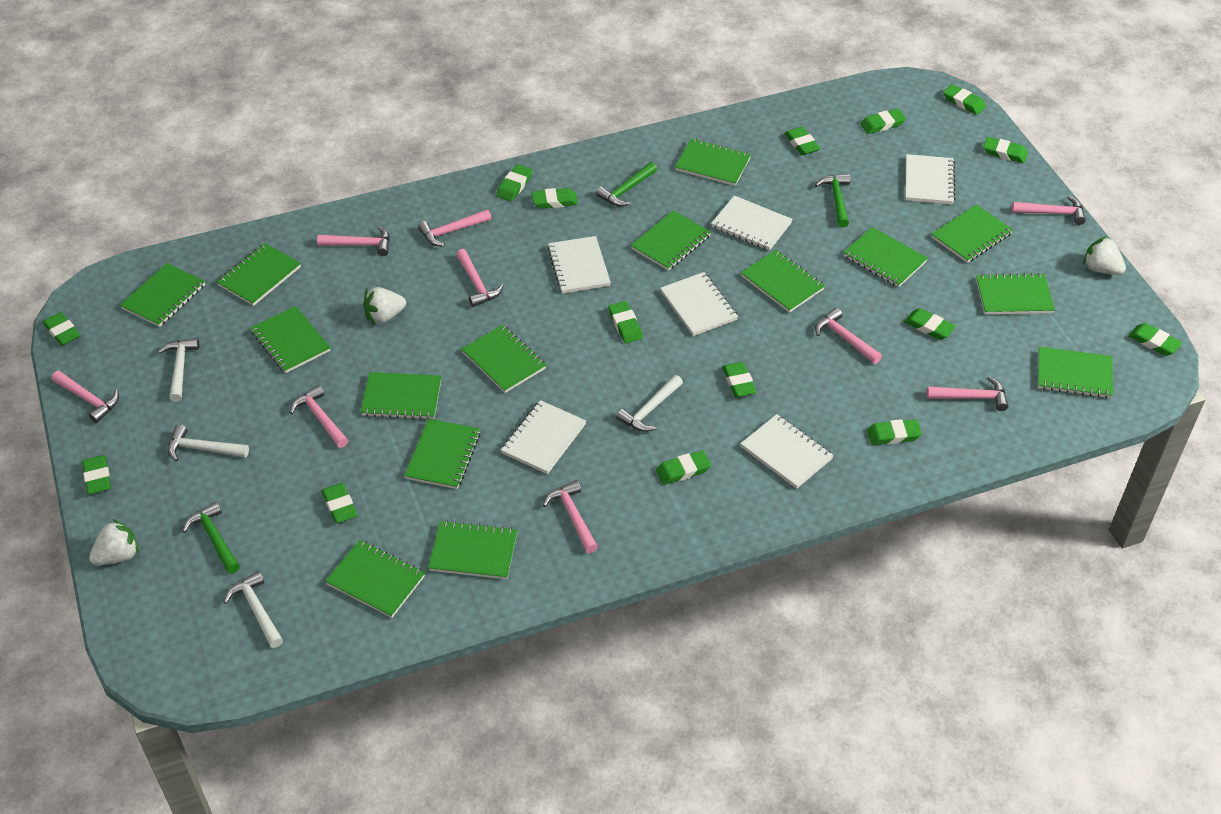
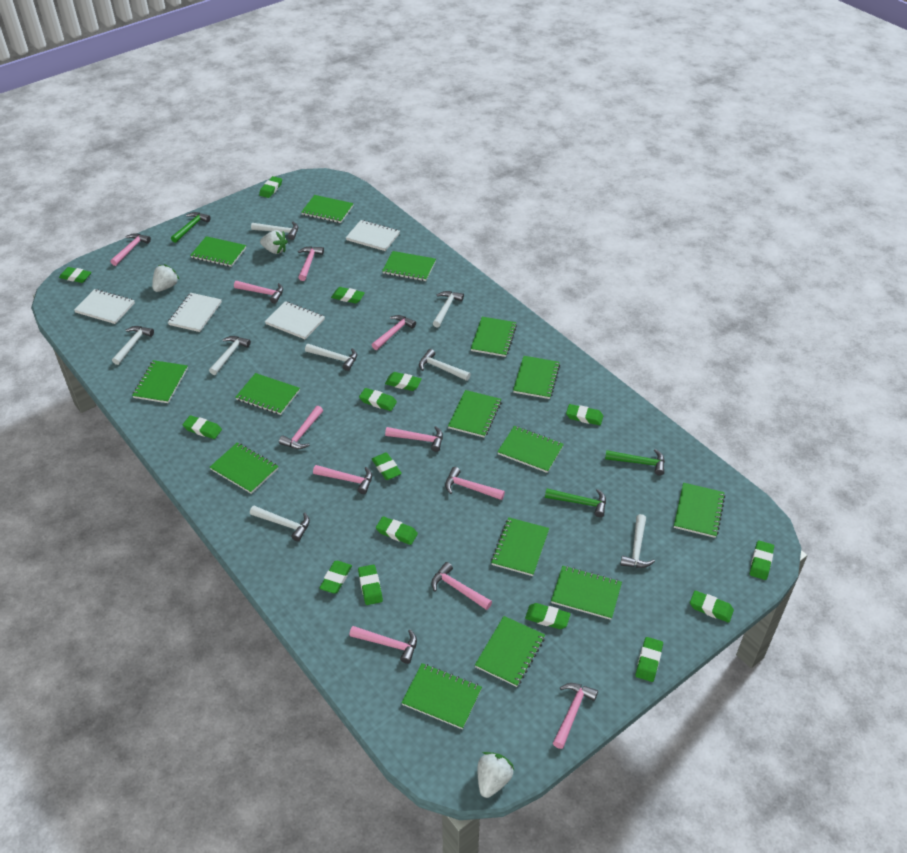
pink hammer: 9 -> 11
white hammer: 4 -> 8
white notebook: 6 -> 4

